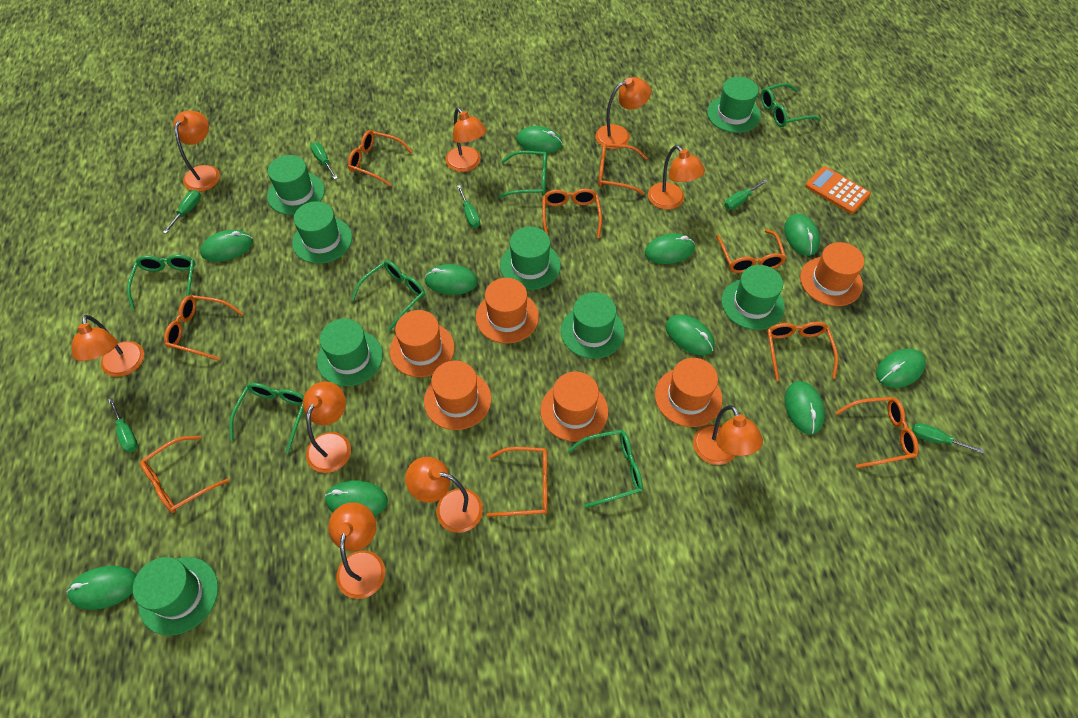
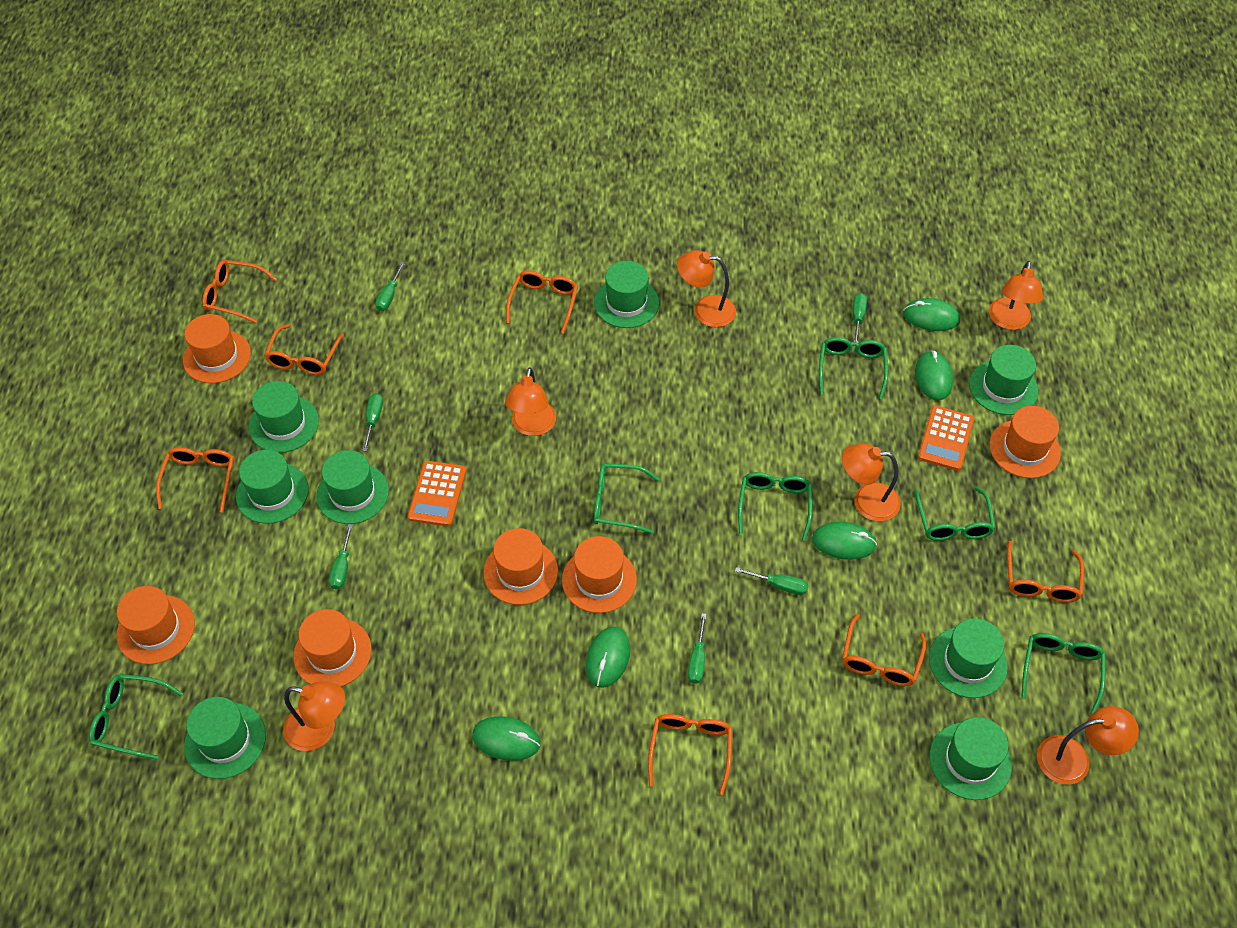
green mouse: 10 -> 5
orange calculator: 1 -> 2
orange glasses: 9 -> 7
orange lamp: 9 -> 6

